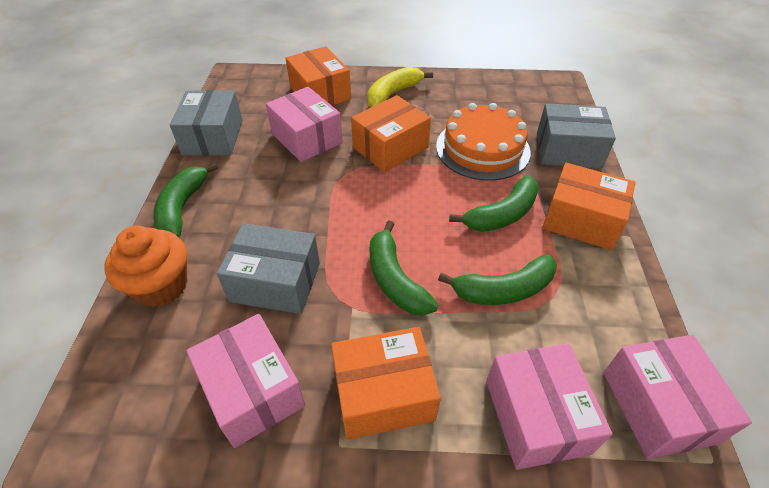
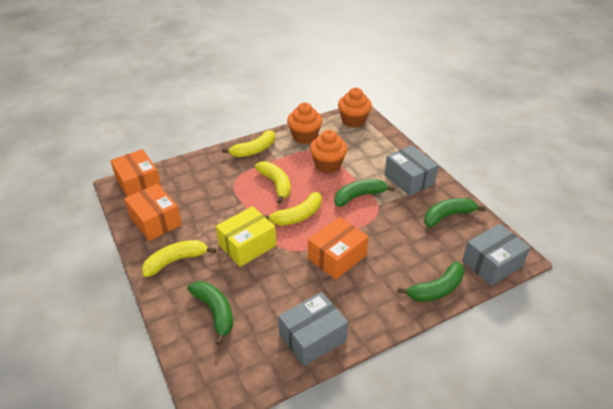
orange box: 4 -> 3
orange cake: 1 -> 0
orange cupcake: 1 -> 3
pink box: 4 -> 0
yellow banana: 1 -> 4
yellow box: 0 -> 1

